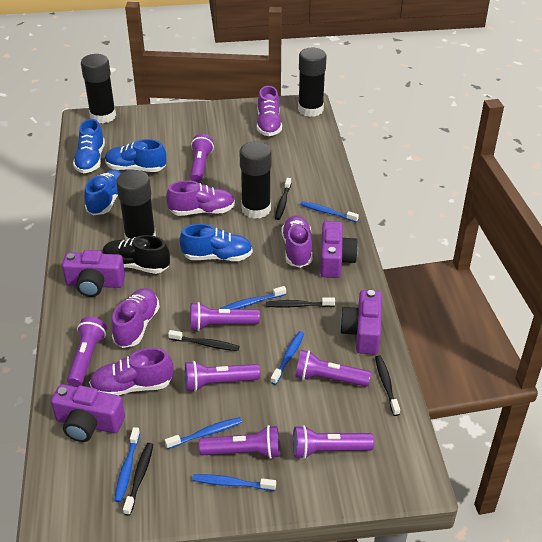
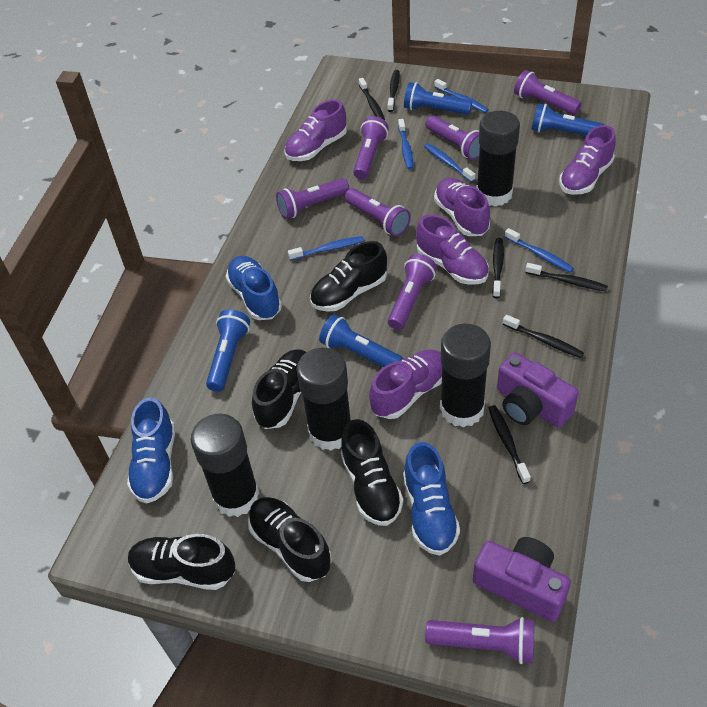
black shoe: 1 -> 5
black toothbrush: 5 -> 6
blue flashlight: 0 -> 4
blue shoe: 4 -> 3
blue toothbrush: 6 -> 5
purple camera: 4 -> 2

